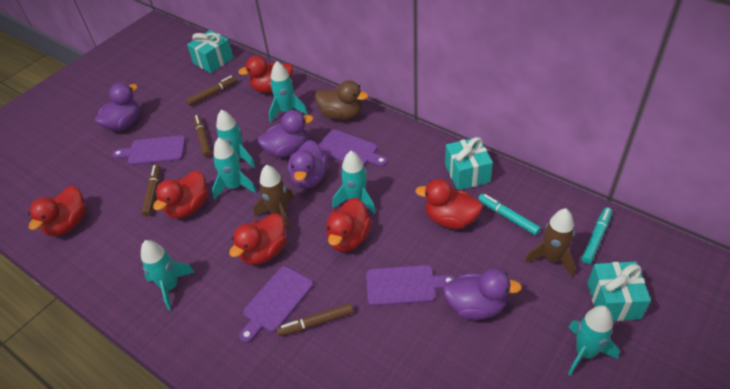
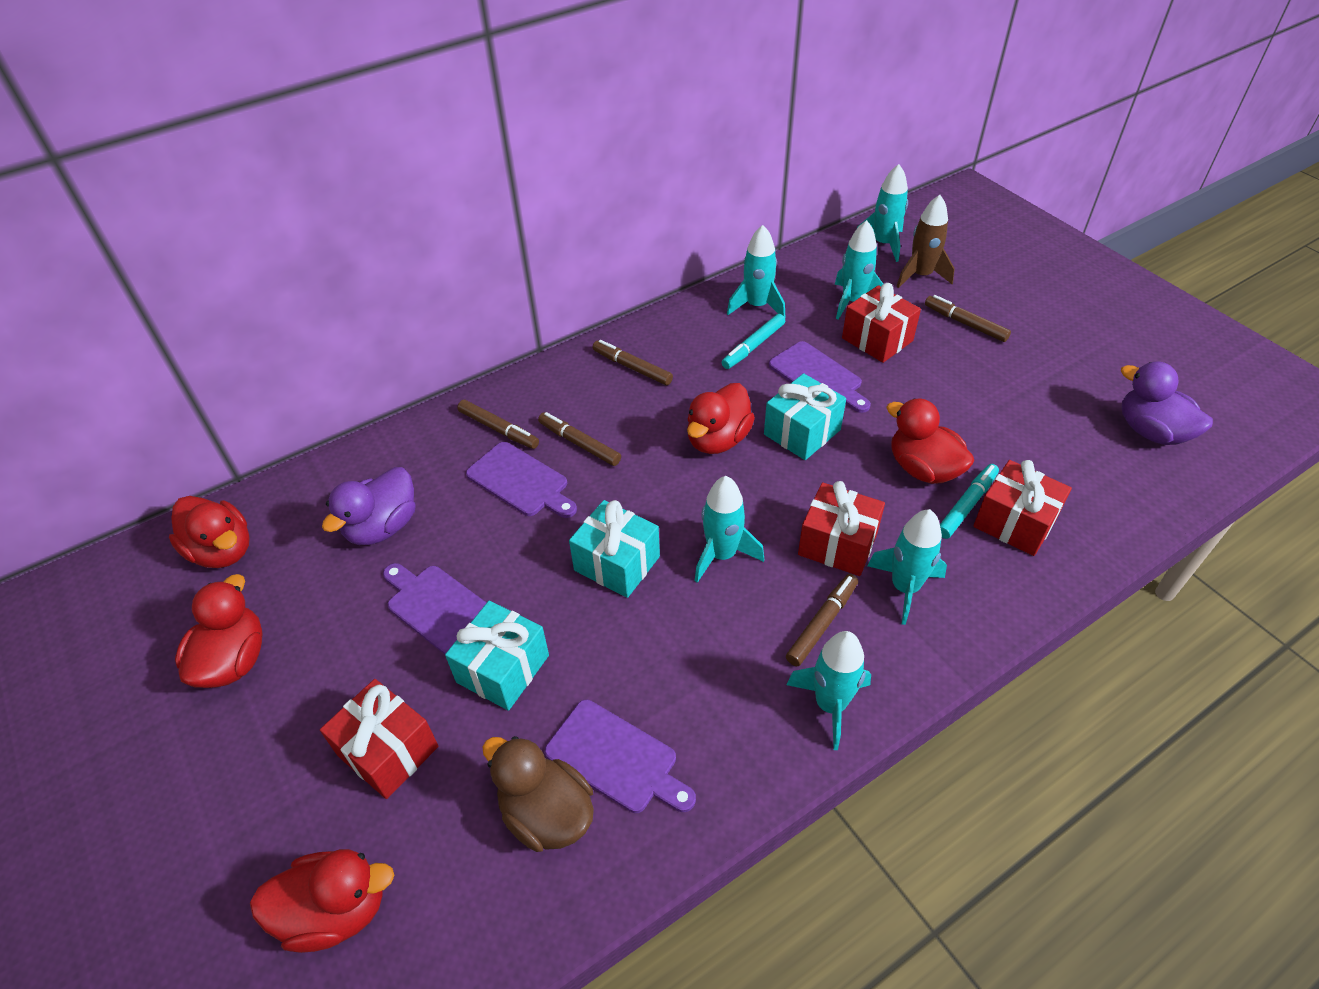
brown marker: 4 -> 5
brown rocket: 2 -> 1
purple duck: 4 -> 2
red duck: 6 -> 5
red gift: 0 -> 4

